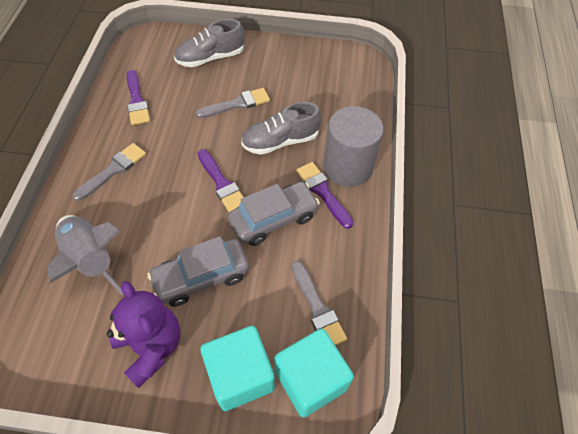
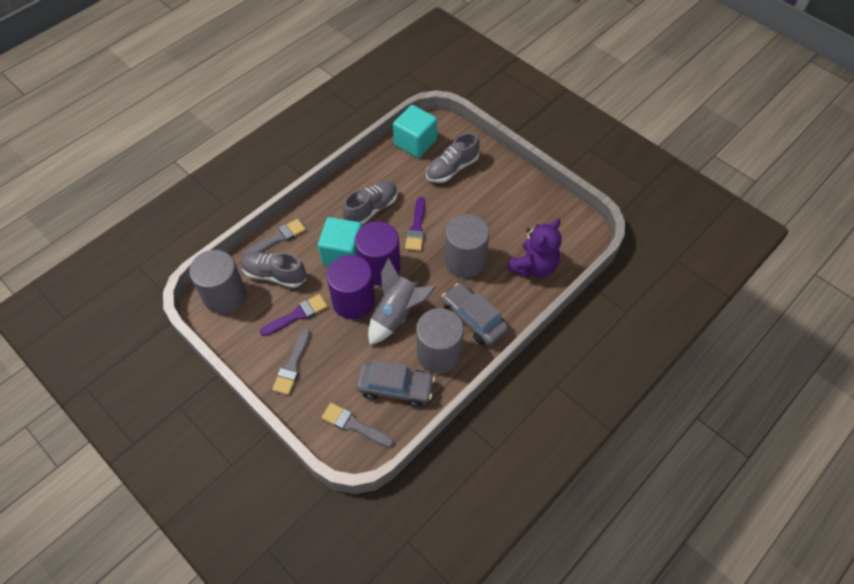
grey cylinder: 1 -> 3
grey shoe: 2 -> 3
purple brush: 3 -> 2
purple cylinder: 0 -> 2

